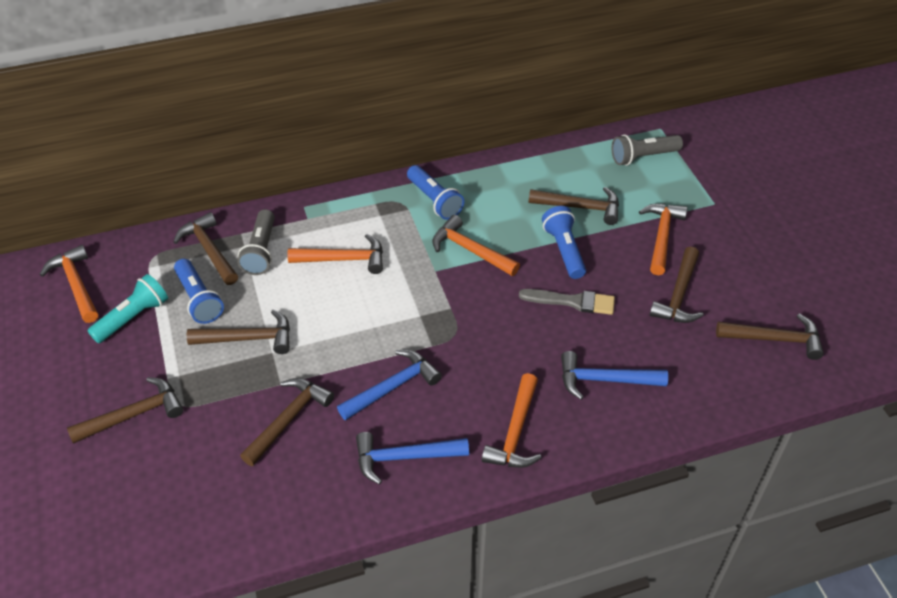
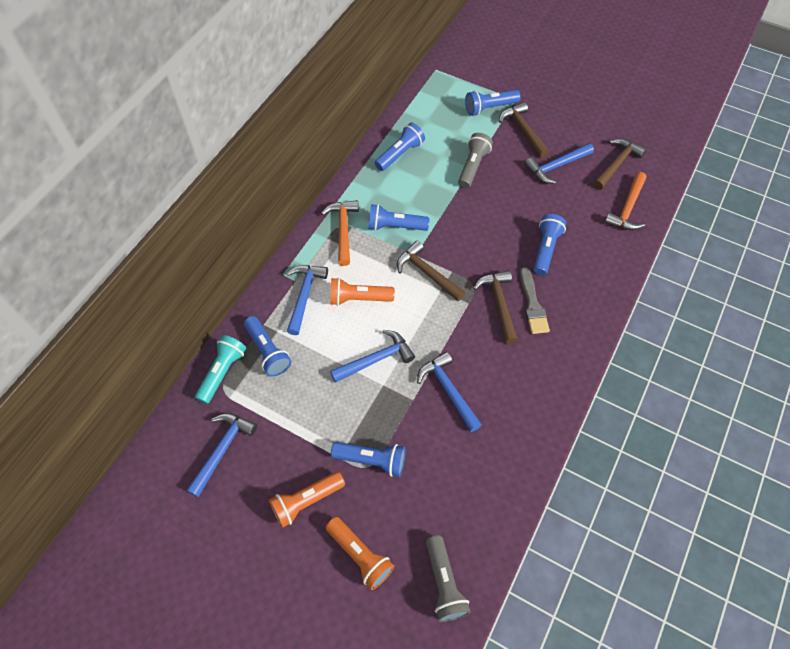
blue flashlight: 3 -> 6
blue hammer: 3 -> 5
brown hammer: 7 -> 4
orange flashlight: 0 -> 3
orange hammer: 5 -> 2

